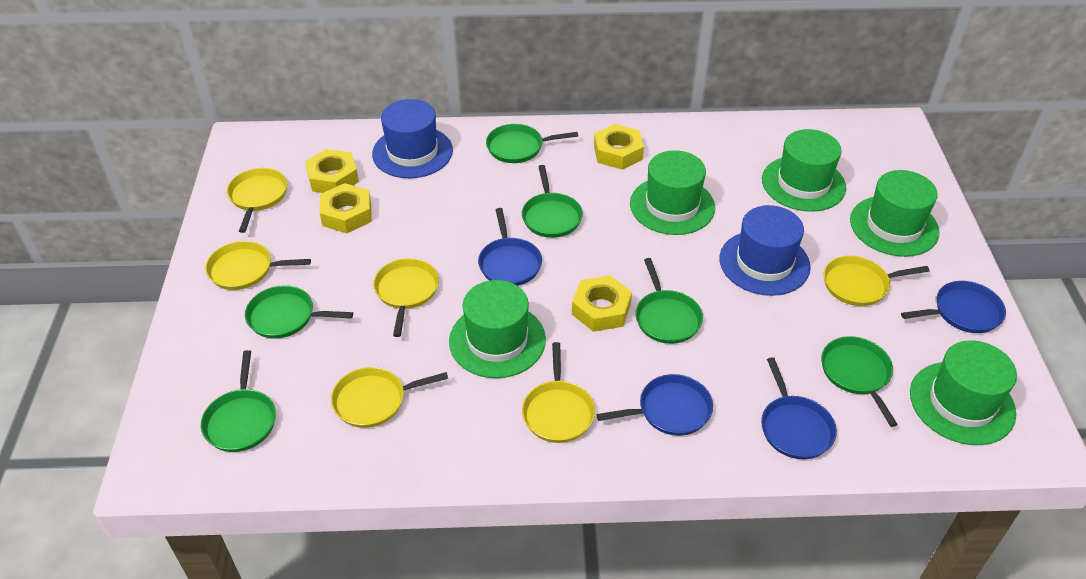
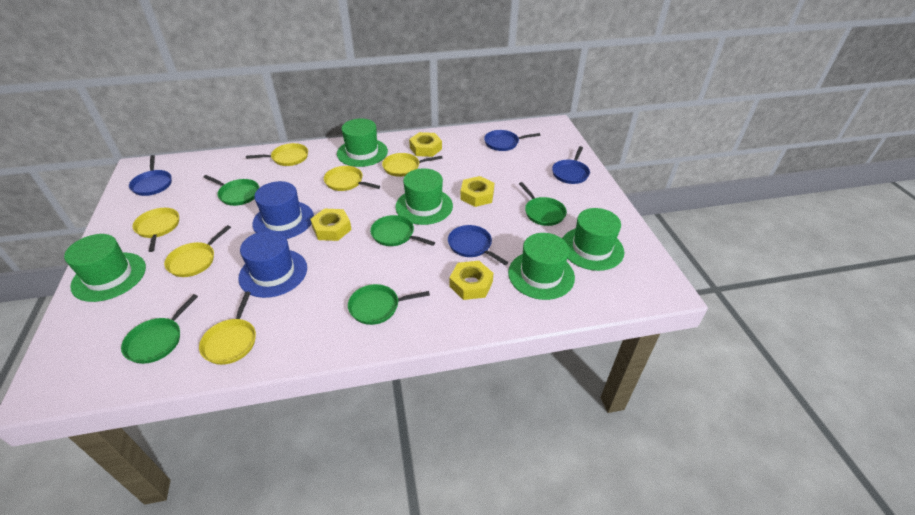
green pan: 6 -> 5

